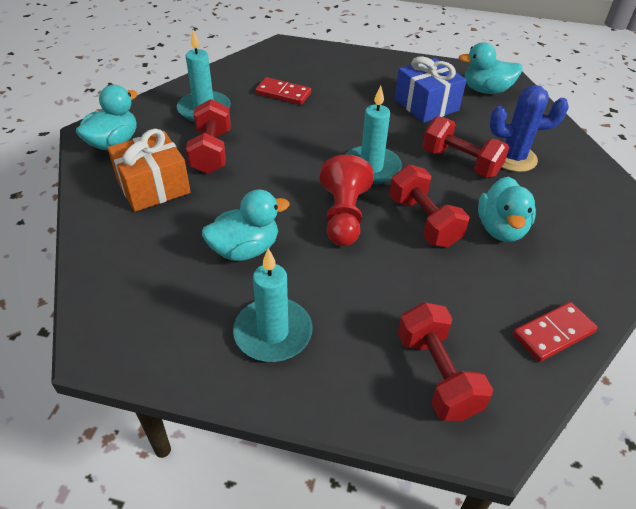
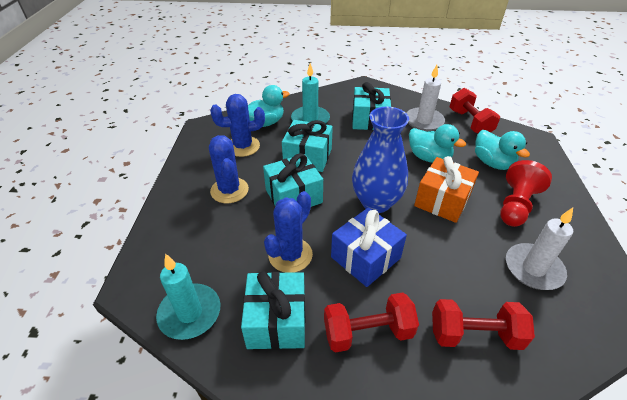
blue cactus: 1 -> 3
blue vase: 0 -> 1
red domino: 2 -> 0
red dumbbell: 4 -> 3
turquoise candle: 3 -> 2
turquoise duck: 4 -> 3
turquoise gift: 0 -> 4
white candle: 0 -> 2

